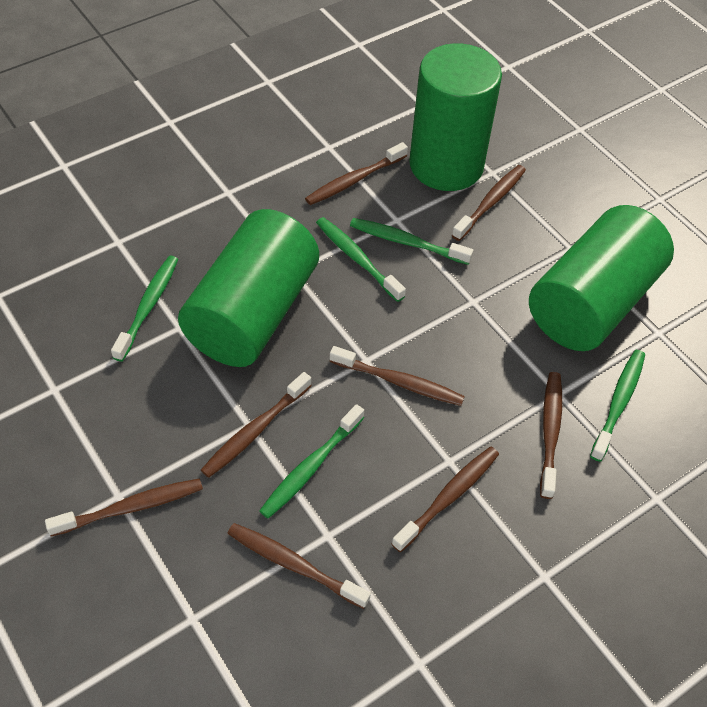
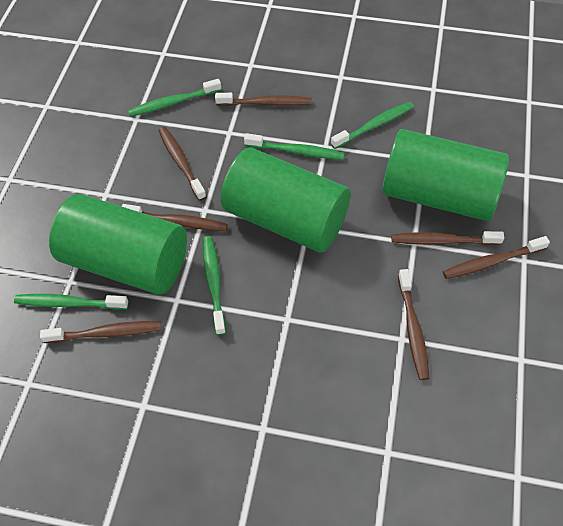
brown toothbrush: 8 -> 7

